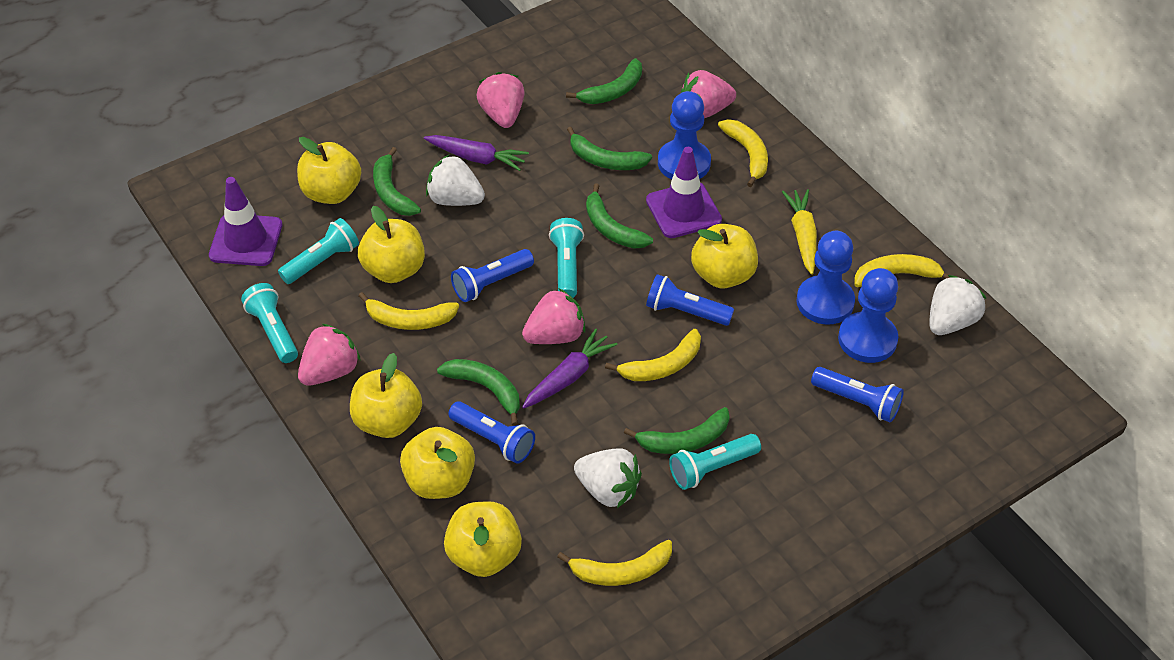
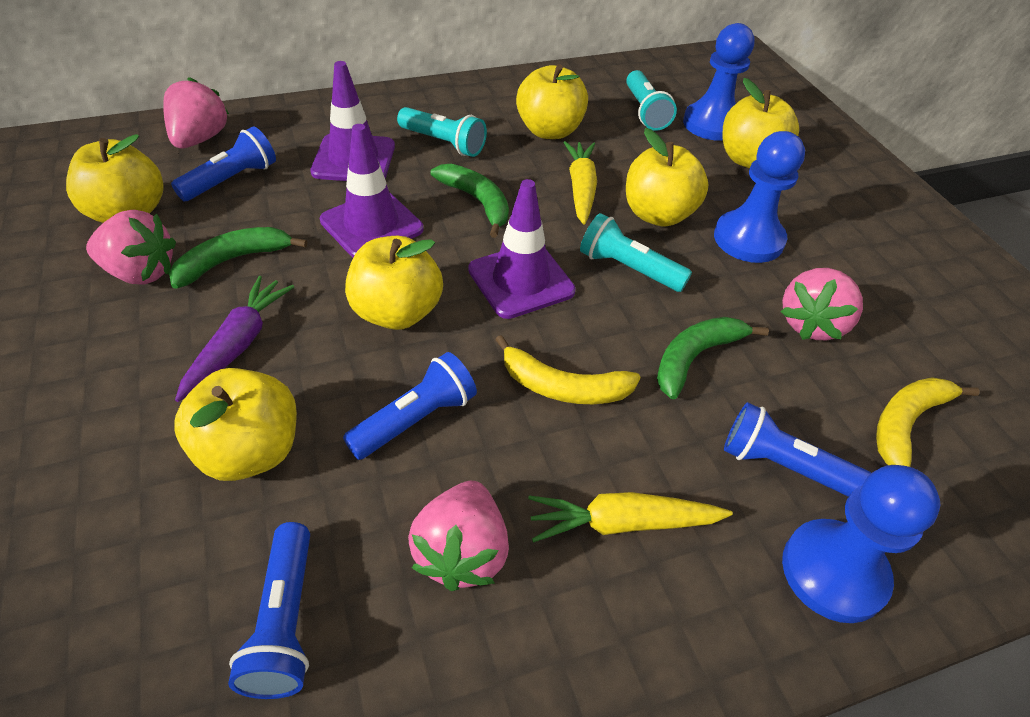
green banana: 6 -> 3
purple carrot: 2 -> 1
purple traffic cone: 2 -> 3
turquoise flashlight: 4 -> 3
white strawberry: 3 -> 0
yellow banana: 5 -> 2
yellow carrot: 1 -> 2

